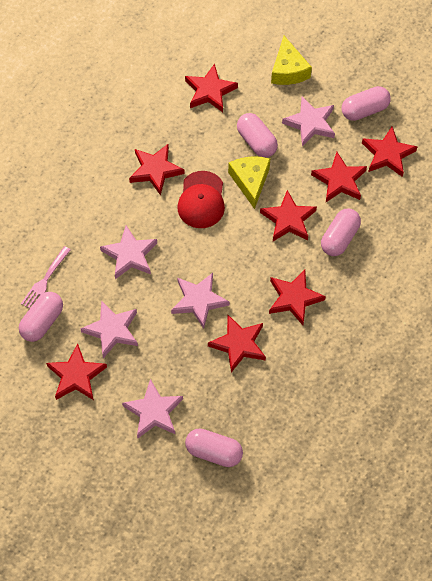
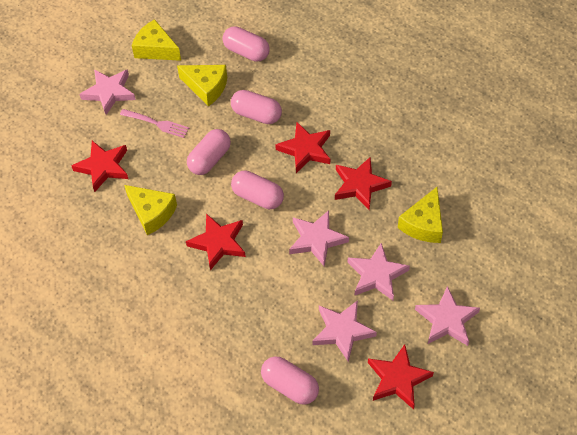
red cap: 1 -> 0
red star: 8 -> 5
yellow cheese: 2 -> 4

